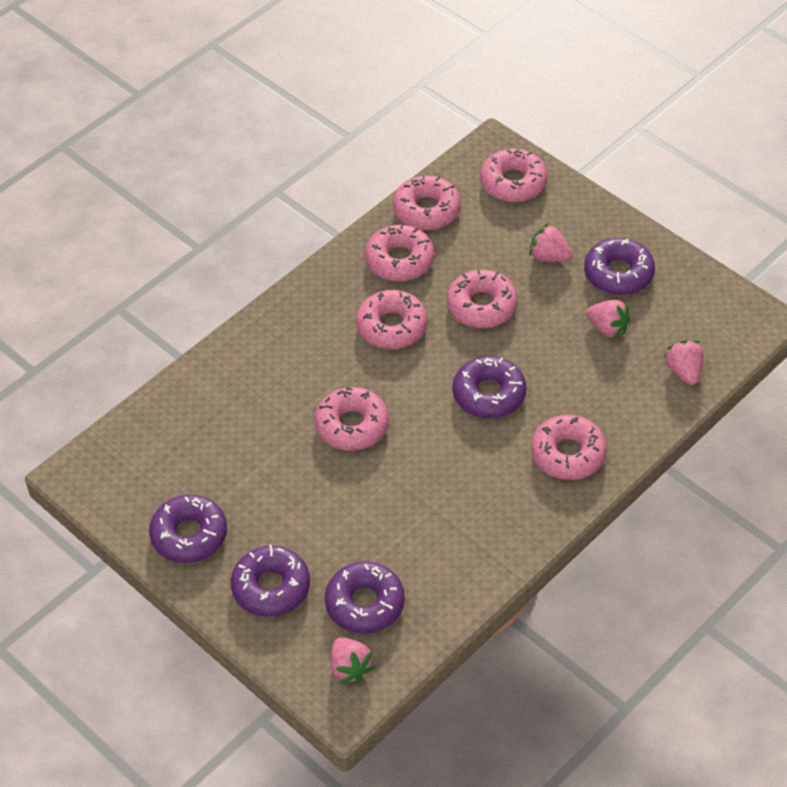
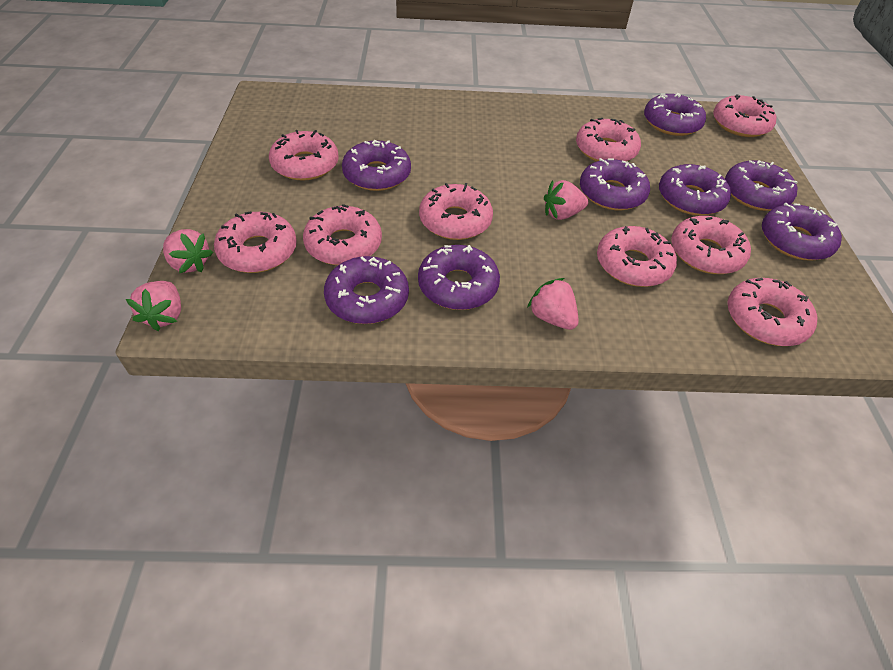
pink donut: 7 -> 9
purple donut: 5 -> 8

